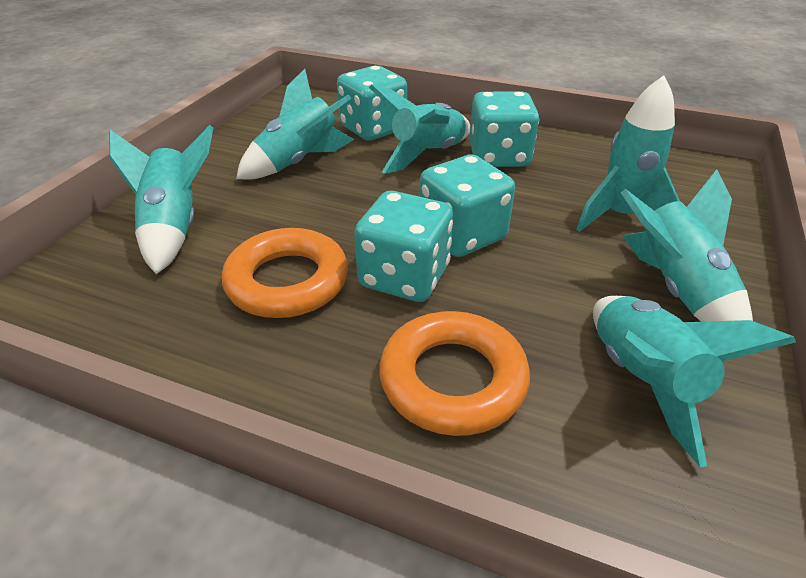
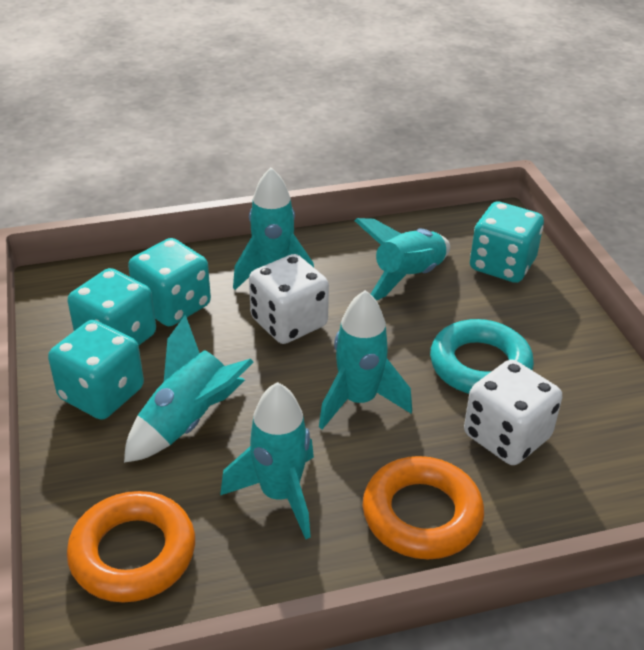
turquoise ring: 0 -> 1
turquoise rocket: 6 -> 5
white dice: 0 -> 2

